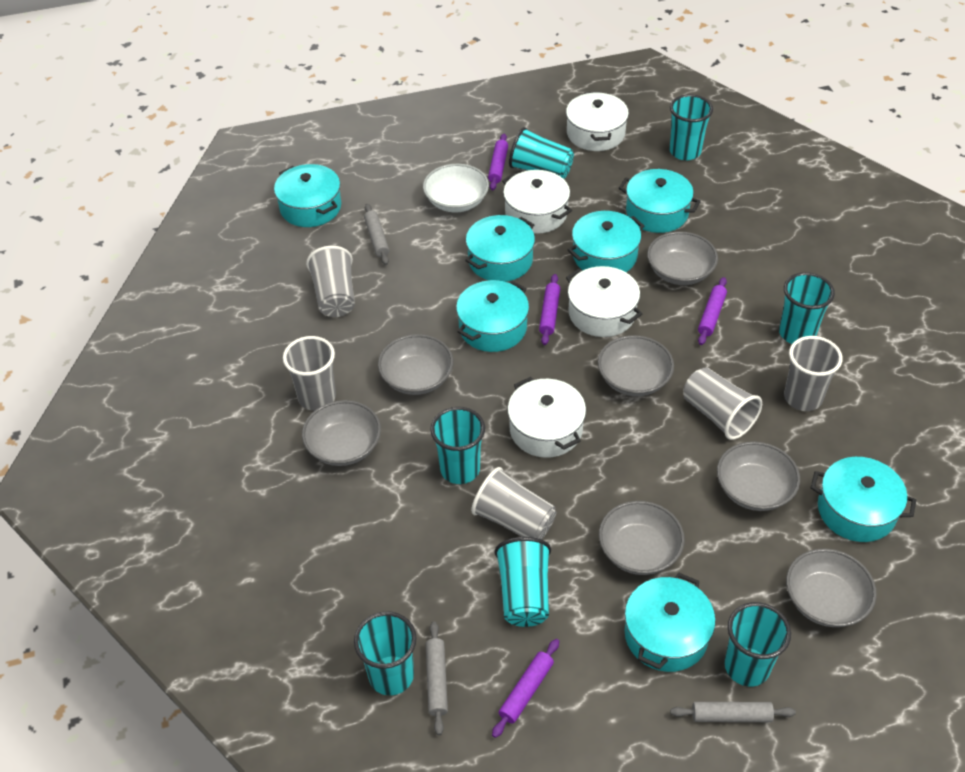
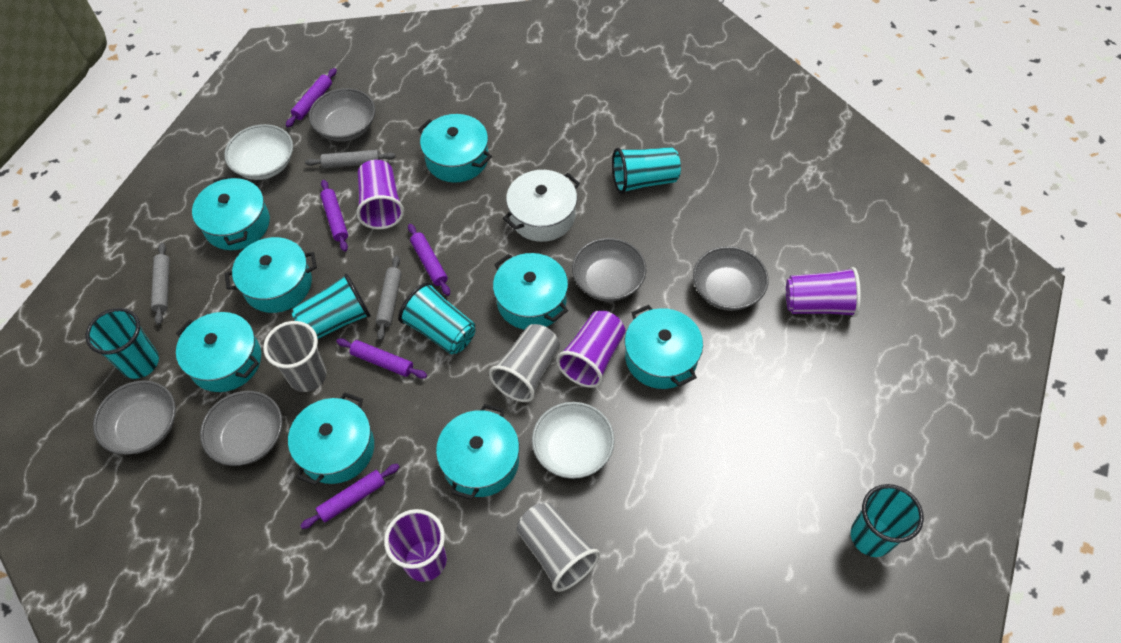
grey bowl: 7 -> 5
grey cup: 5 -> 3
purple cup: 0 -> 4
purple rolling pin: 4 -> 5
turquoise cup: 7 -> 5
turquoise pot: 7 -> 8
white bowl: 1 -> 2
white pot: 4 -> 1

